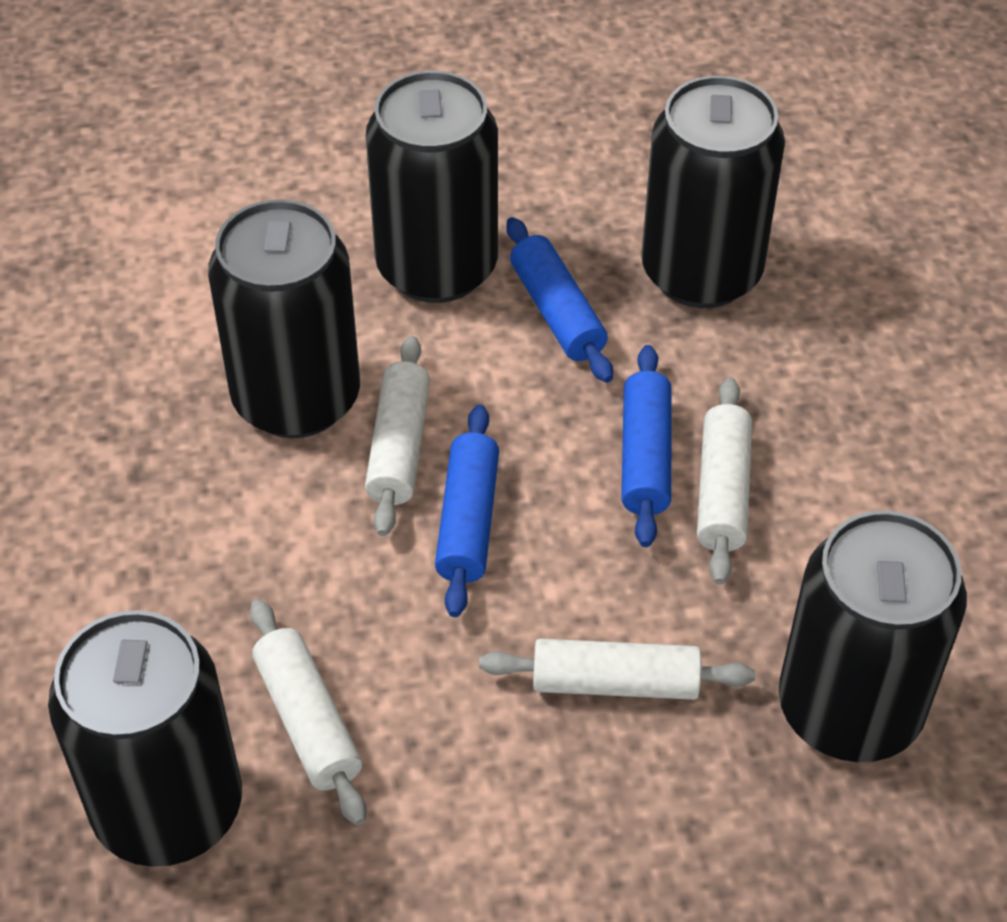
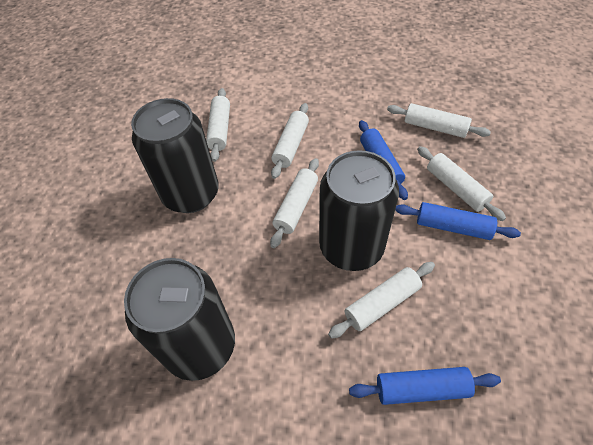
black can: 5 -> 3
white rolling pin: 4 -> 6

